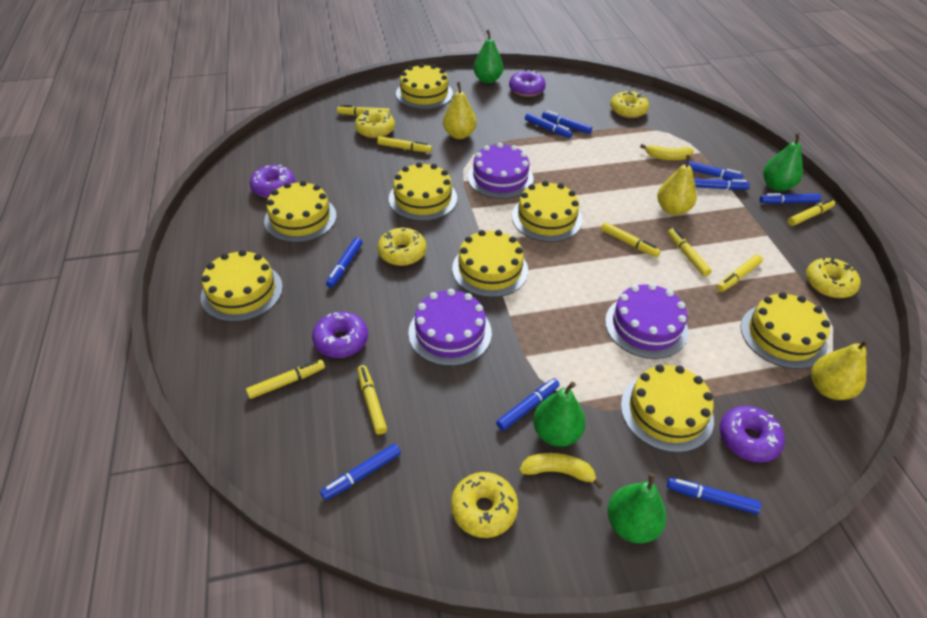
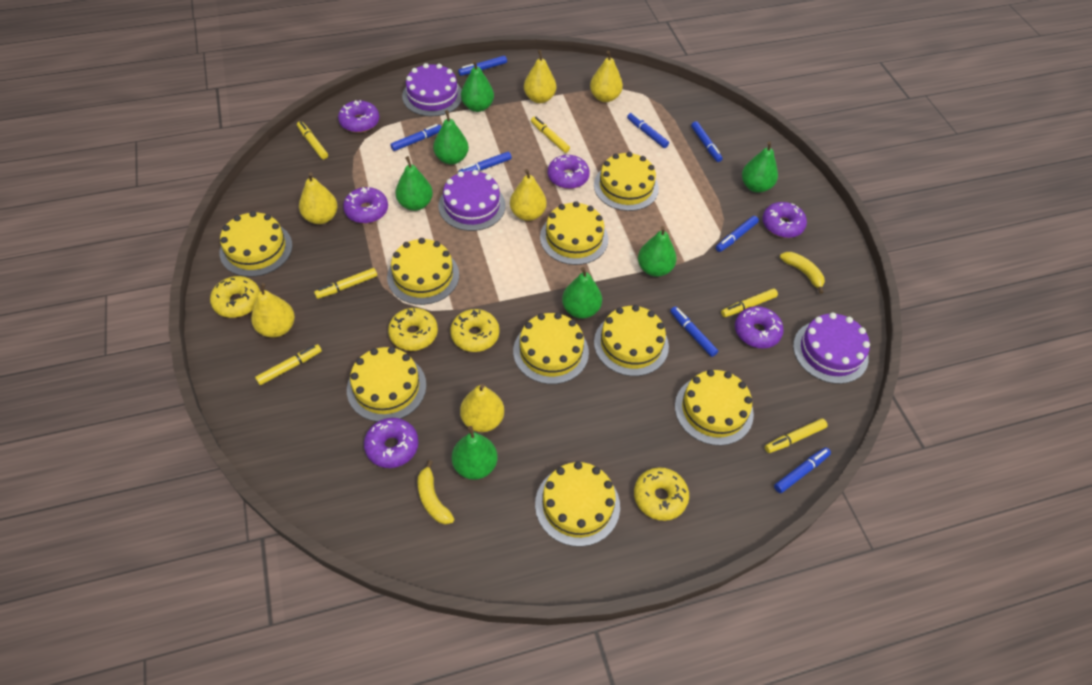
blue marker: 9 -> 8
green pear: 4 -> 7
purple donut: 4 -> 6
yellow cake: 8 -> 9
yellow donut: 5 -> 4
yellow marker: 8 -> 6
yellow pear: 3 -> 6

